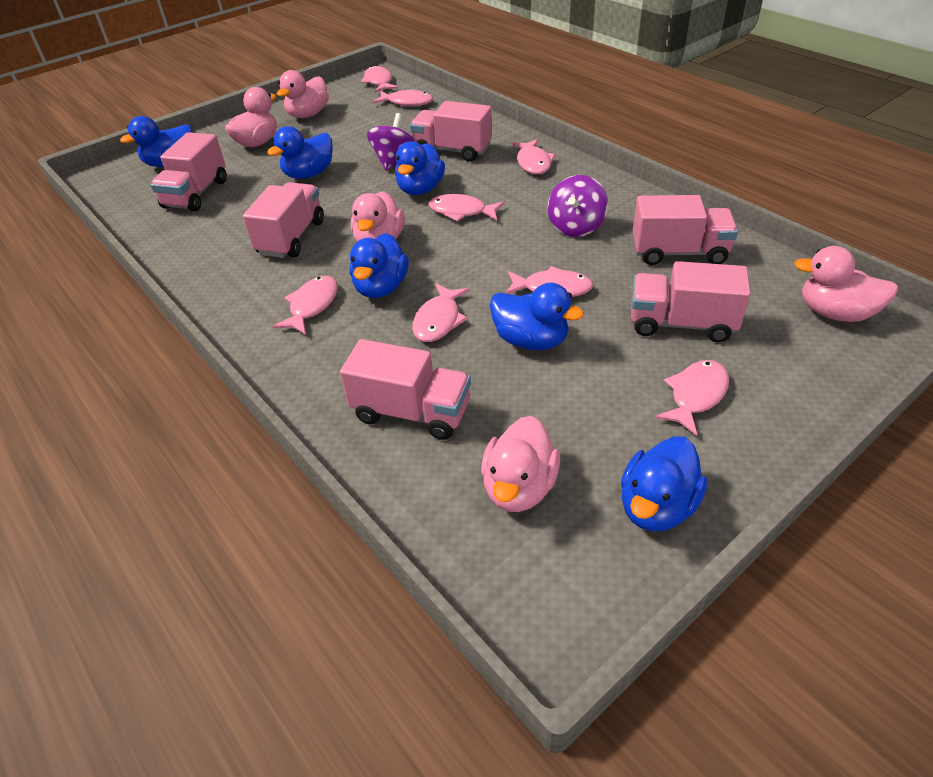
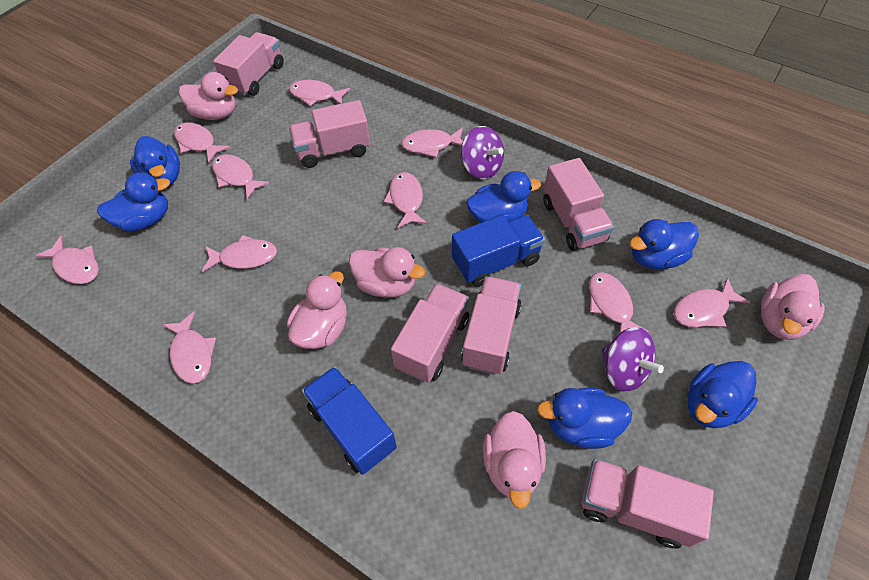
blue truck: 0 -> 2
pink fish: 8 -> 10

